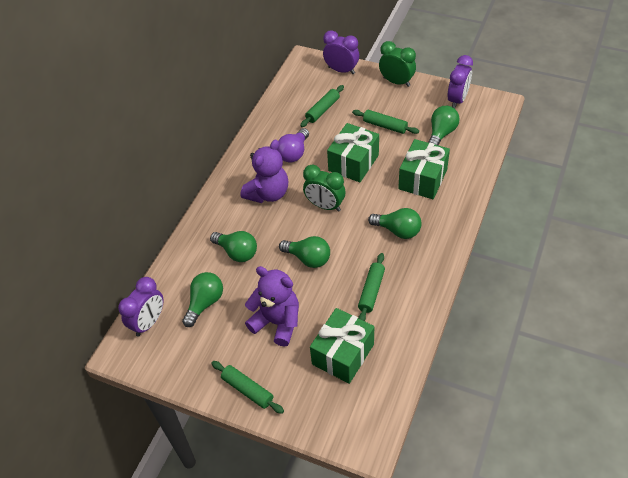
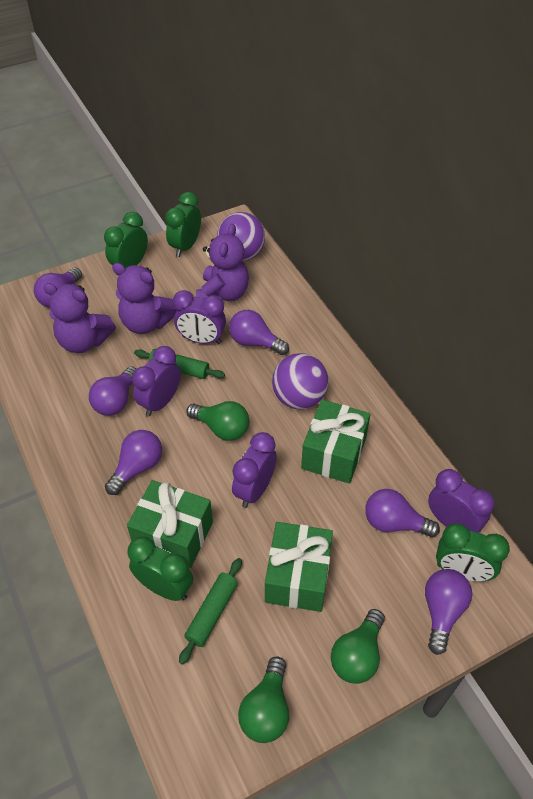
green clock: 2 -> 4
green light bulb: 5 -> 3
green rolling pin: 4 -> 2
purple ball: 0 -> 2
purple clock: 3 -> 4
purple light bulb: 1 -> 6
purple teddy bear: 2 -> 3

